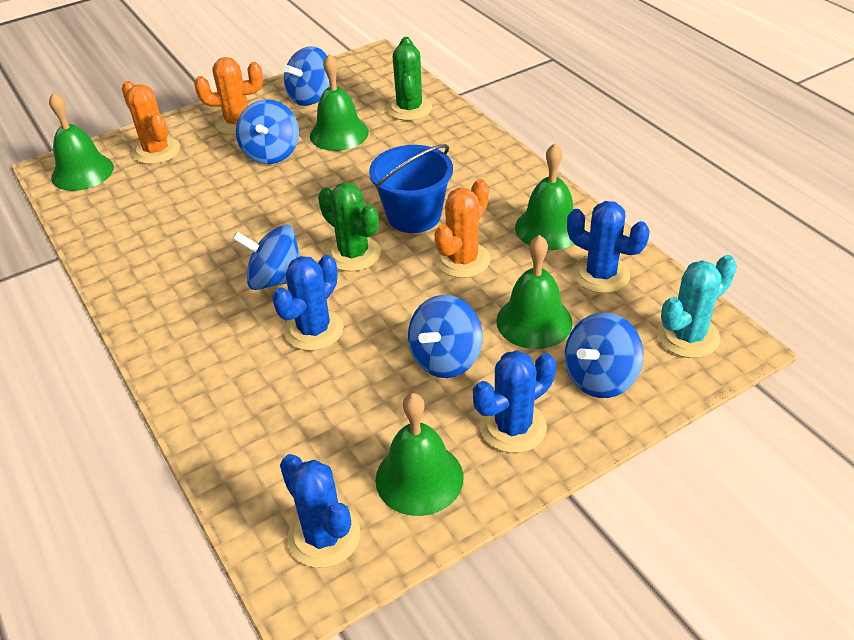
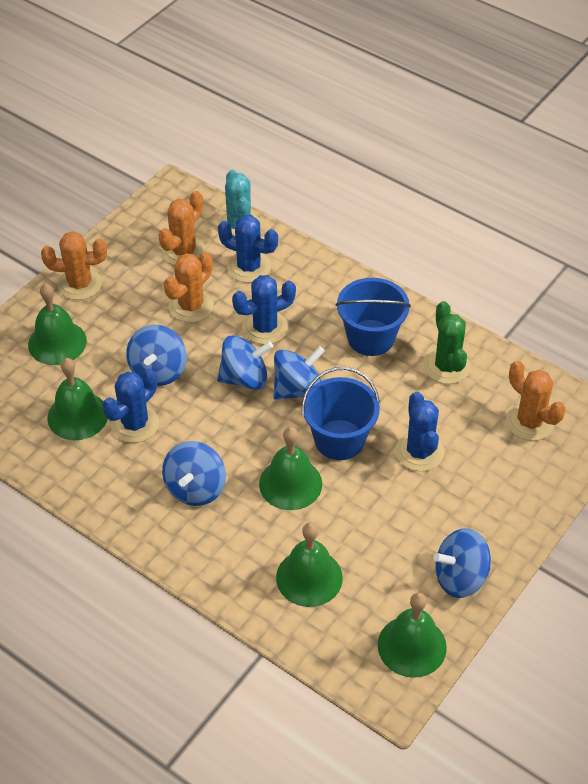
blue bucket: 1 -> 2
green cactus: 2 -> 1
orange cactus: 3 -> 4

